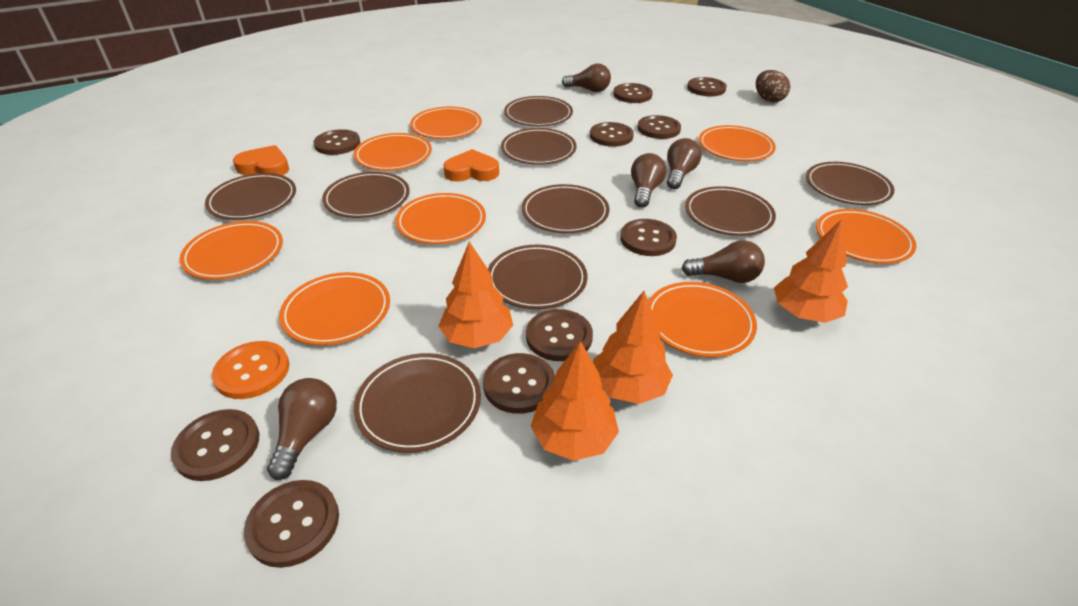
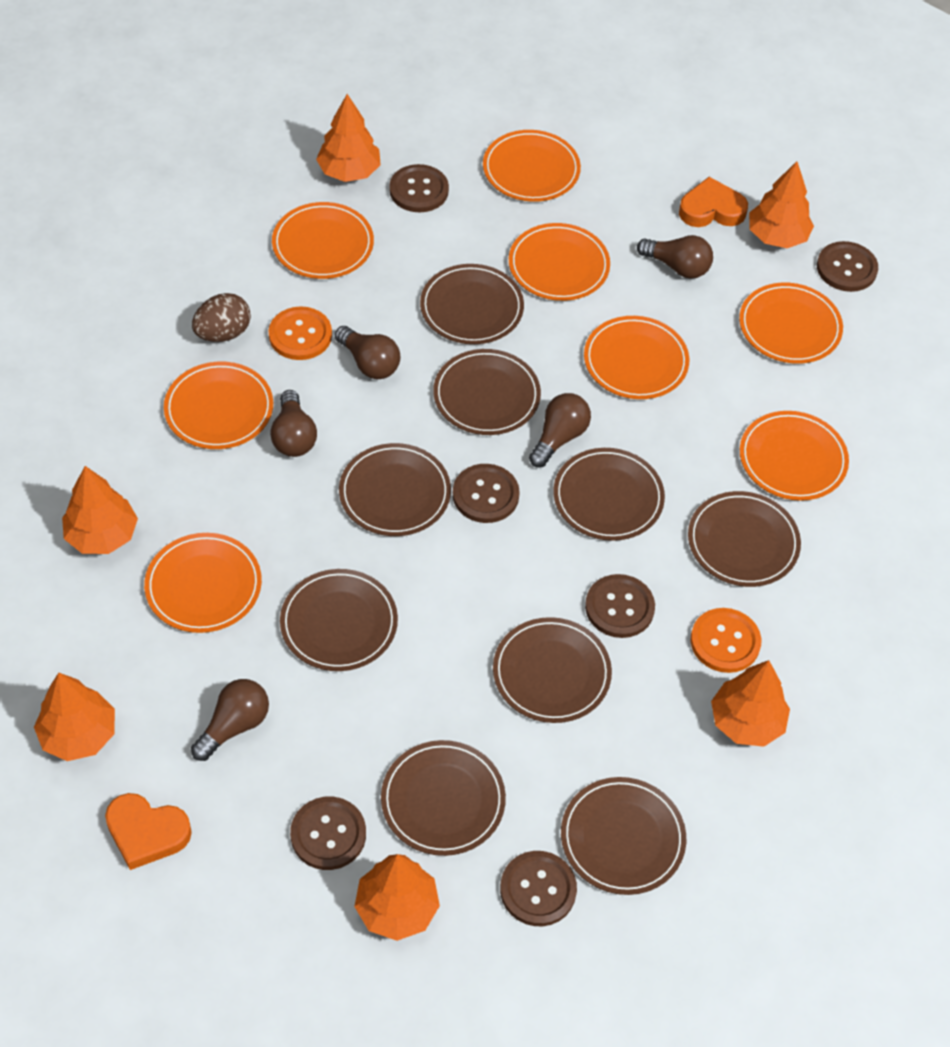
brown button: 10 -> 6
orange button: 1 -> 2
orange tree: 4 -> 6

